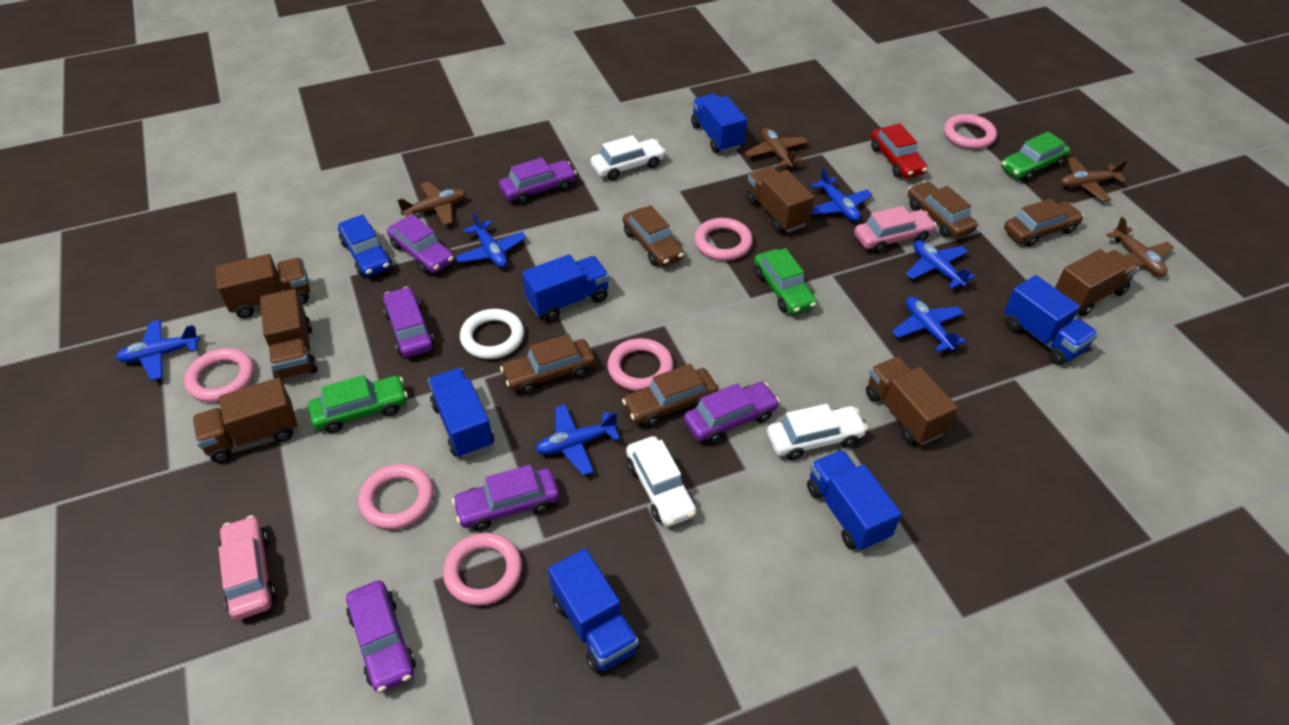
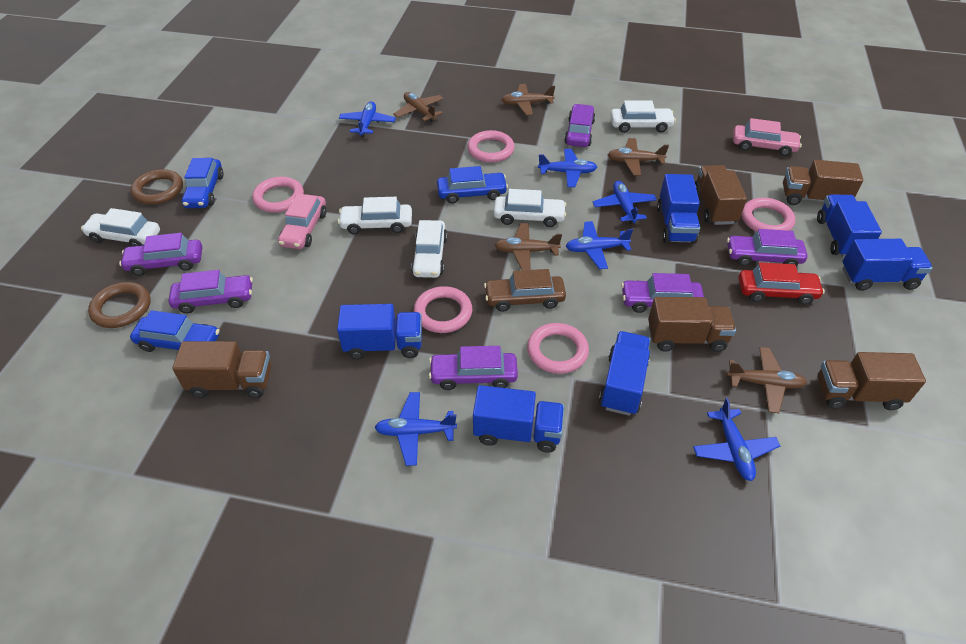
blue car: 1 -> 3
brown car: 5 -> 1
brown plane: 4 -> 5
brown ring: 0 -> 2
brown truck: 6 -> 5
green car: 3 -> 0
pink ring: 6 -> 5
white car: 3 -> 5
white ring: 1 -> 0

